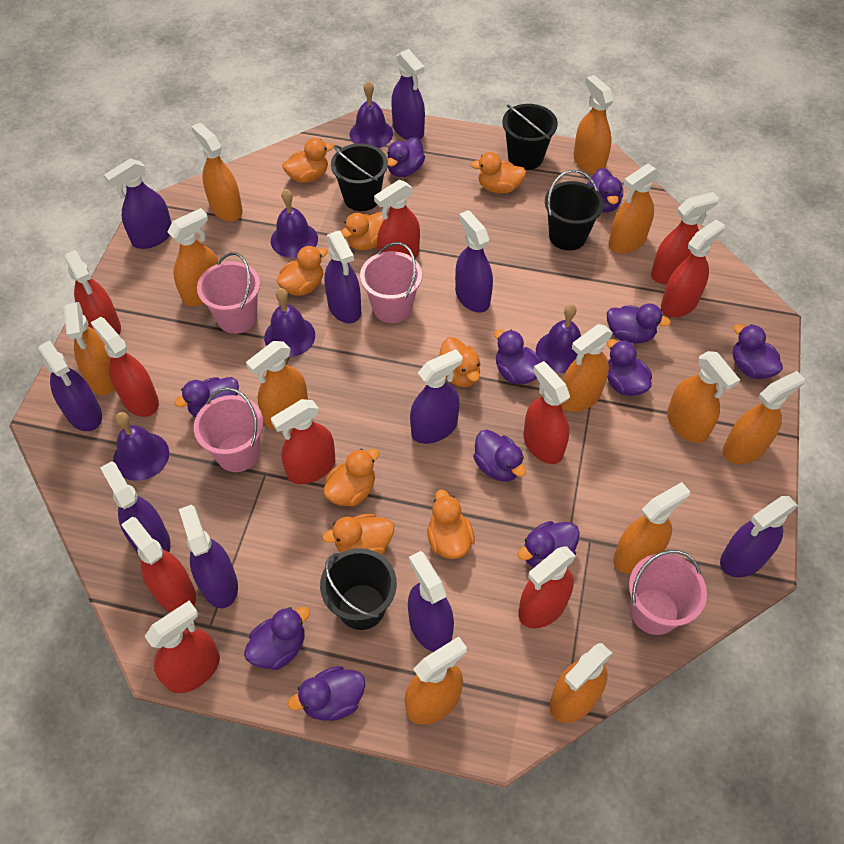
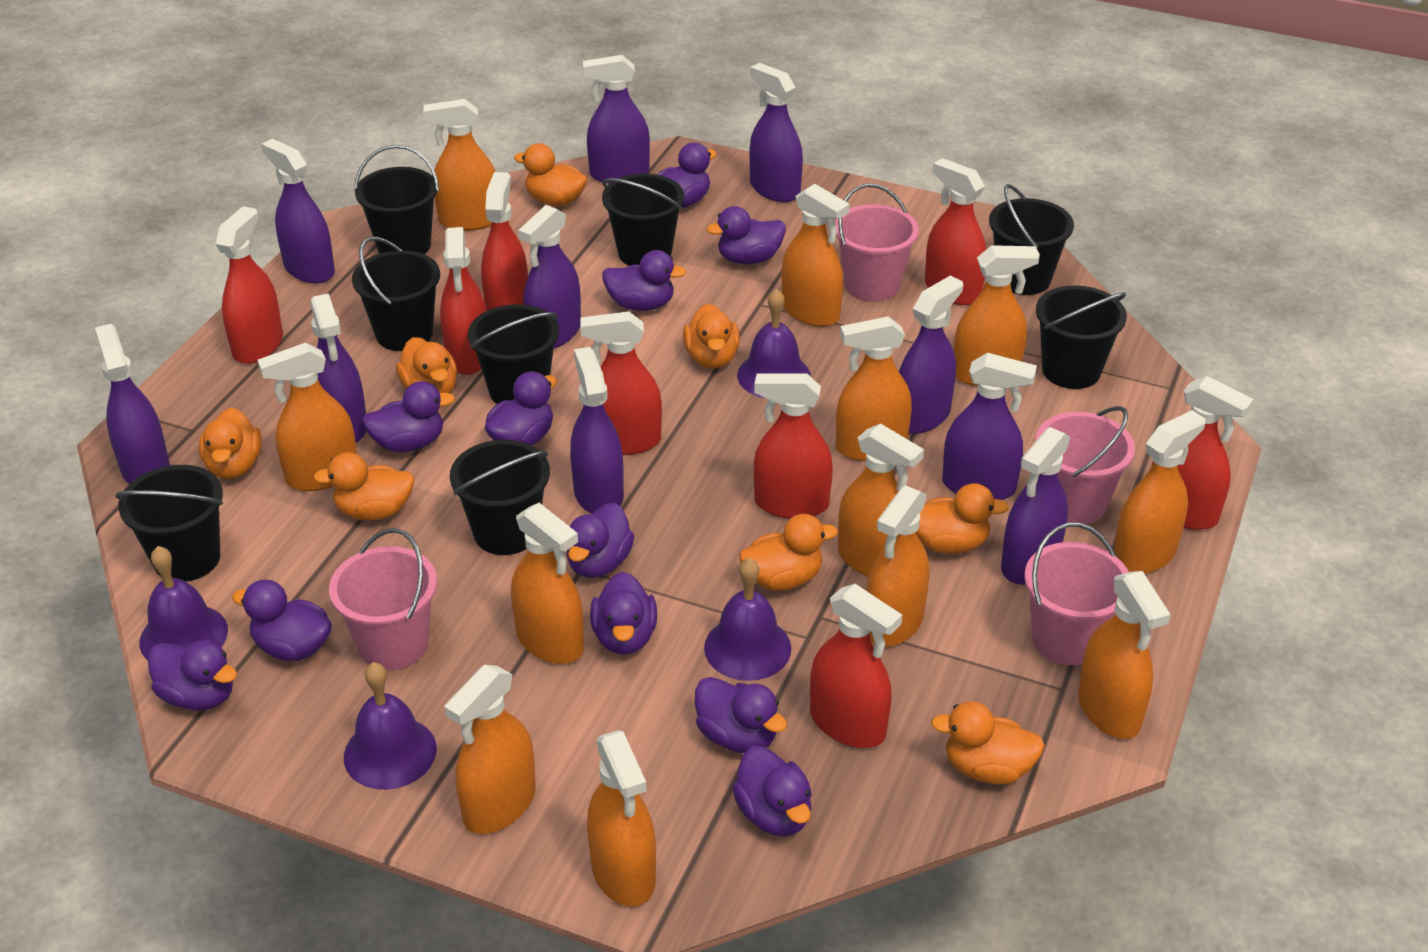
black bucket: 4 -> 8
purple bell: 5 -> 4
red spray bottle: 10 -> 8

